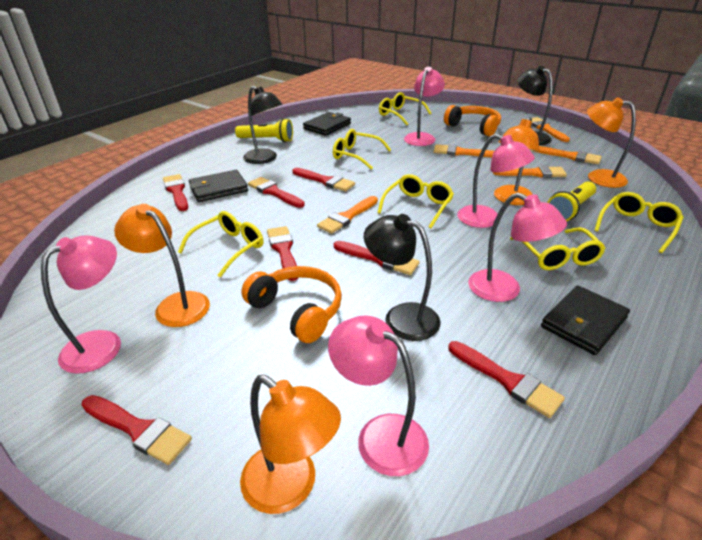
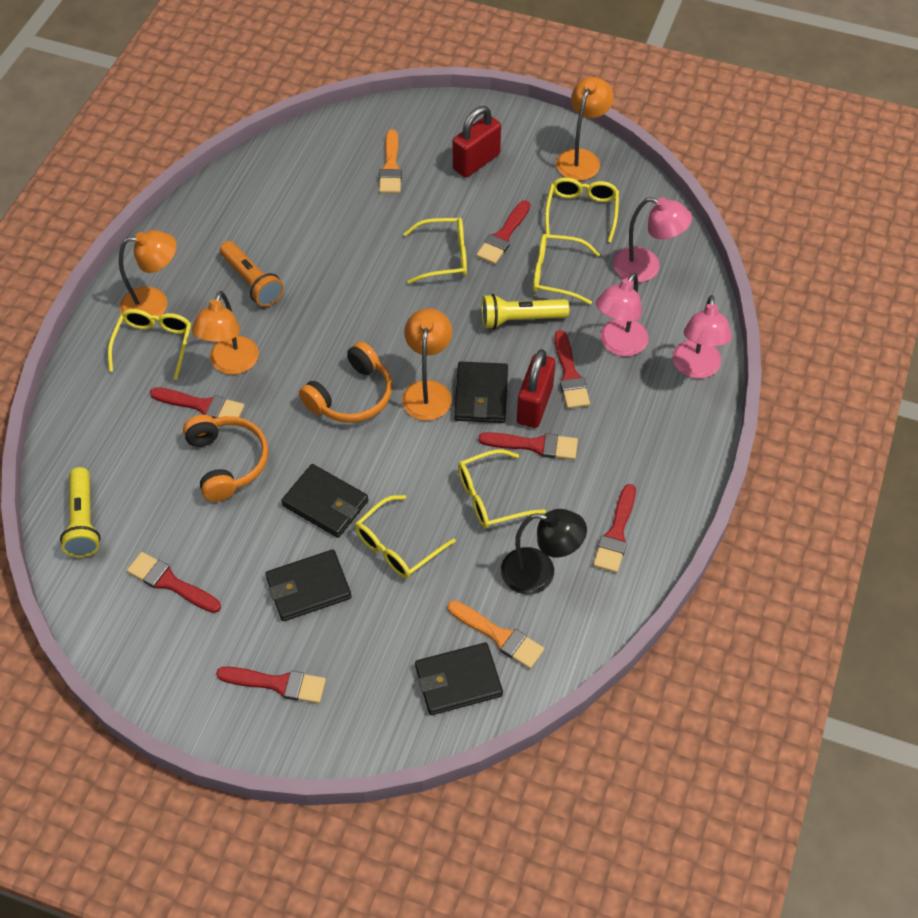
black lamp: 3 -> 1
black wallet: 3 -> 4
orange brush: 5 -> 2
orange flashlight: 0 -> 1
pink lamp: 5 -> 3
red padlock: 0 -> 2

